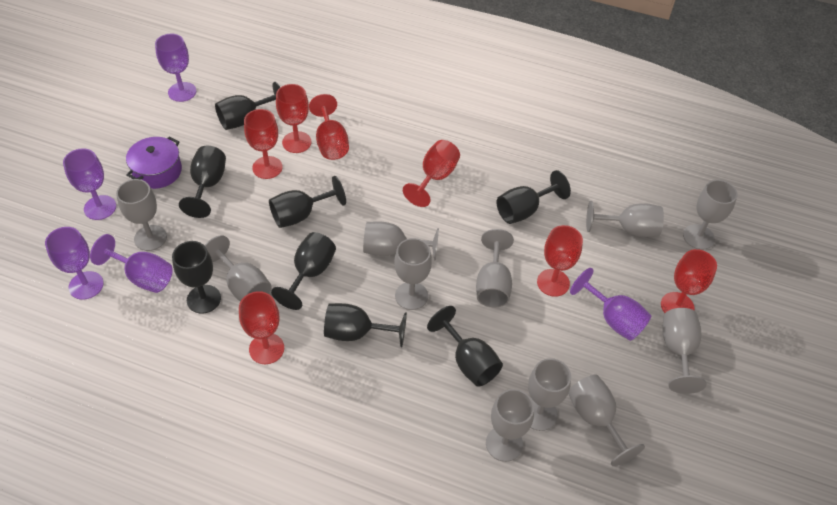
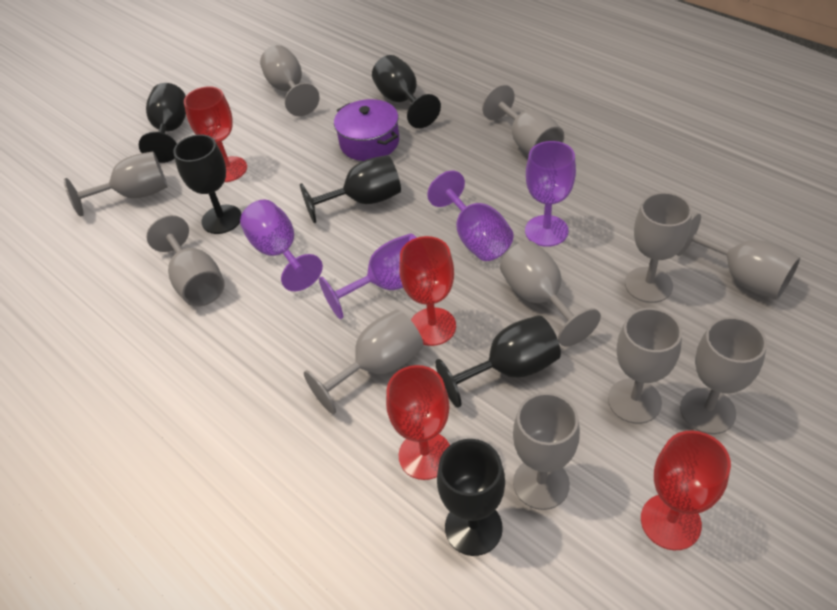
black goblet: 8 -> 6
purple goblet: 5 -> 4
red goblet: 7 -> 4

